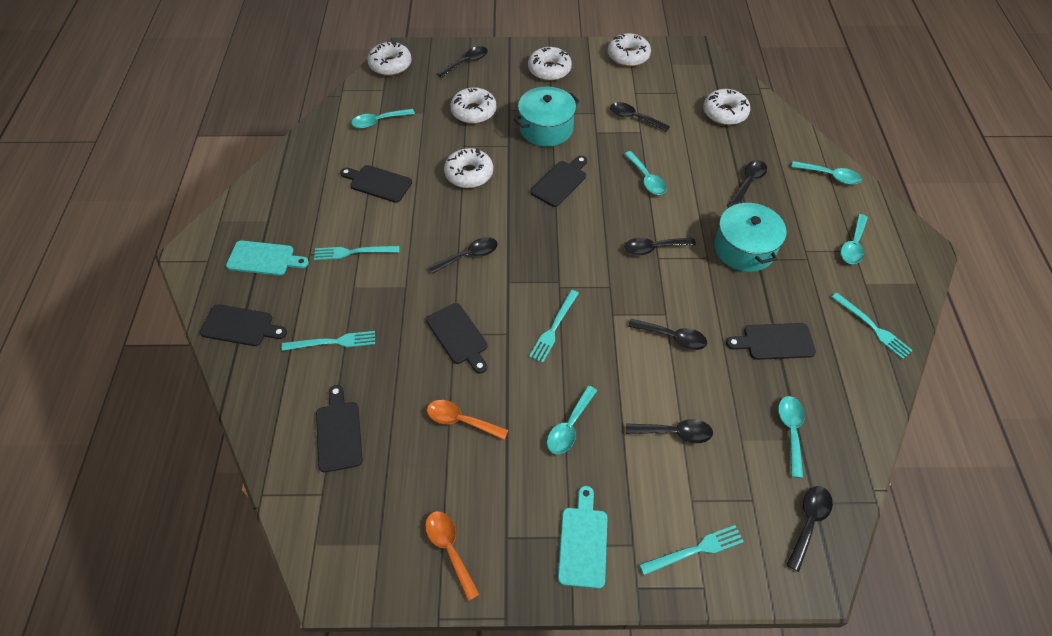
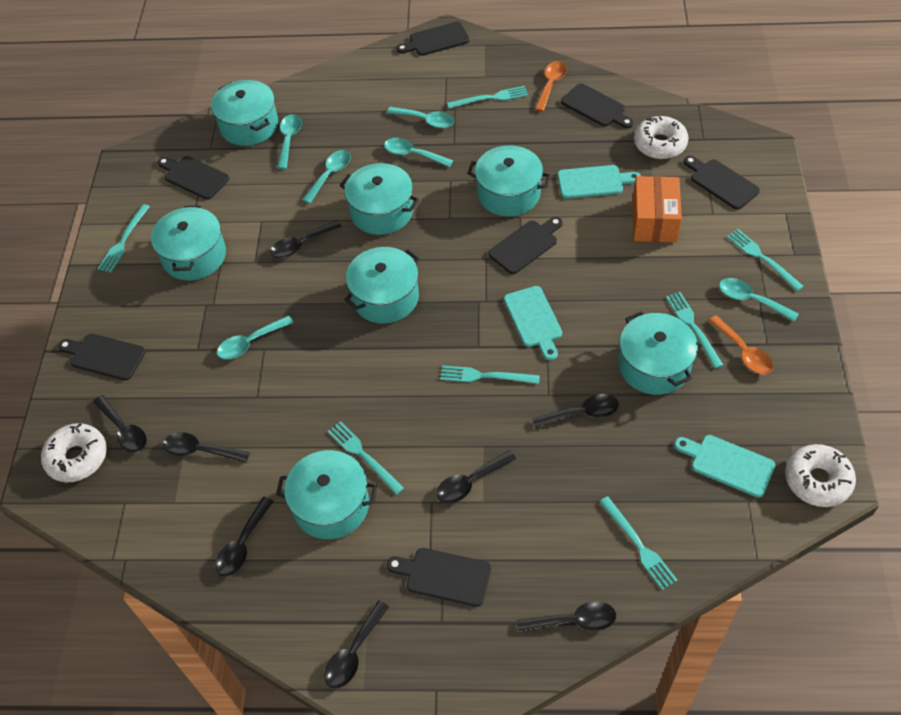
black cutting board: 6 -> 7
orange box: 0 -> 1
turquoise cutting board: 2 -> 3
turquoise fork: 5 -> 7
turquoise pot: 2 -> 7
white donut: 6 -> 3

